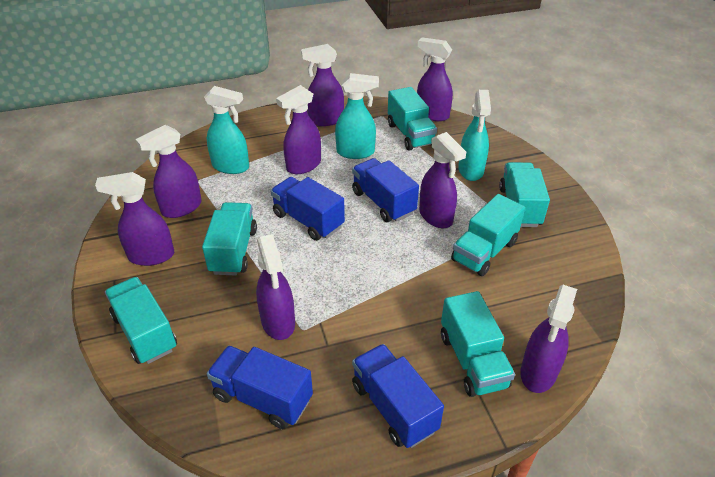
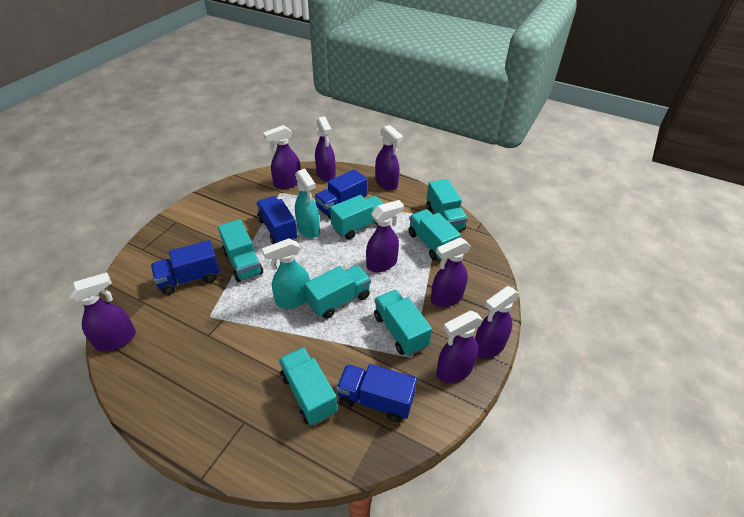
turquoise spray bottle: 3 -> 2
turquoise truck: 6 -> 7

